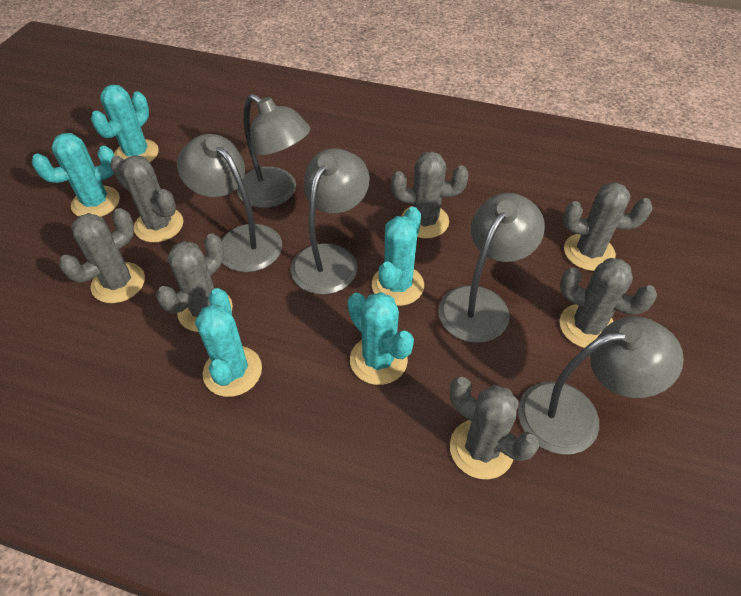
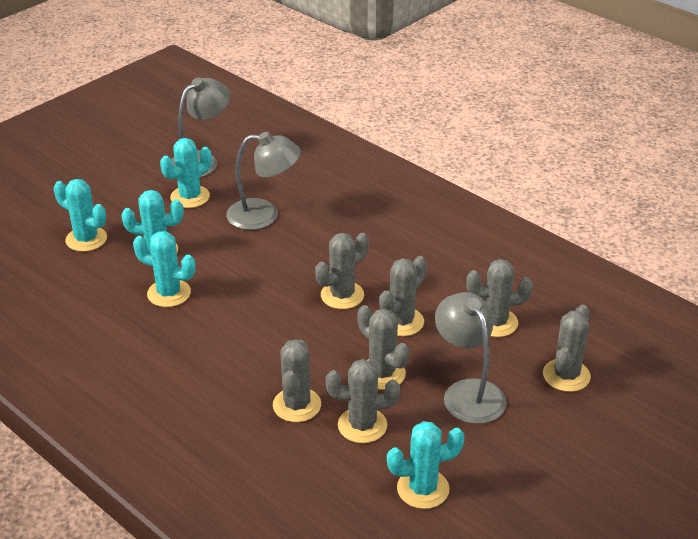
grey lamp: 5 -> 3

